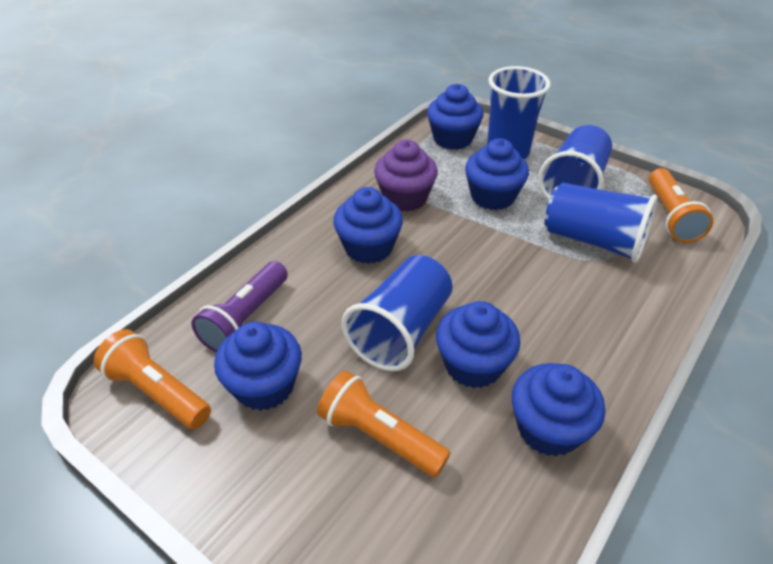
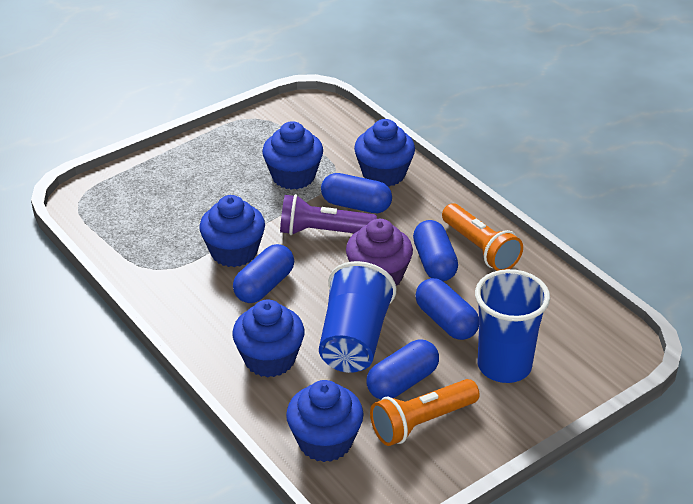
blue capsule: 0 -> 5
blue cup: 4 -> 2
blue cupcake: 6 -> 5
orange flashlight: 3 -> 2

